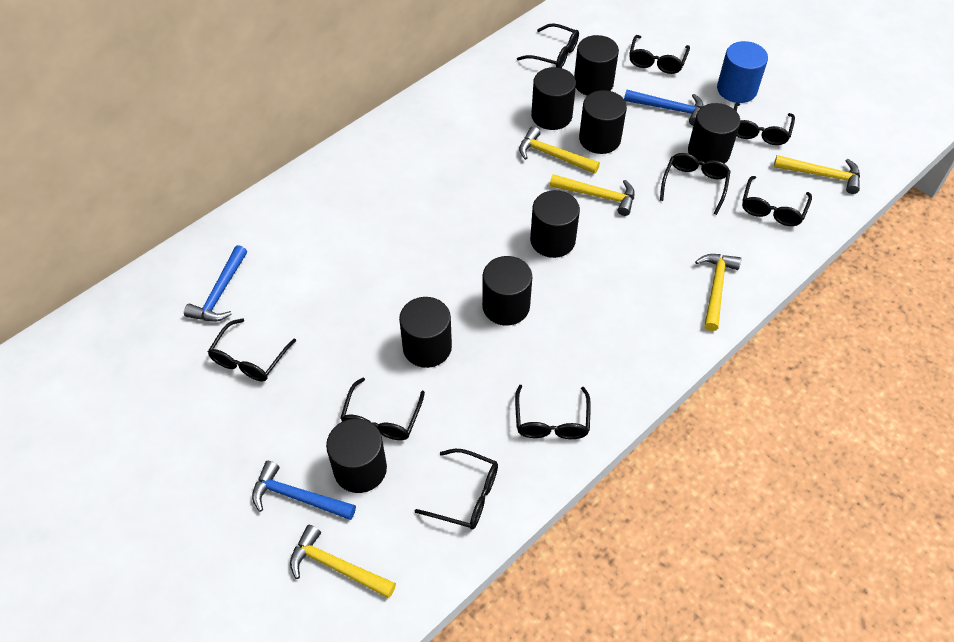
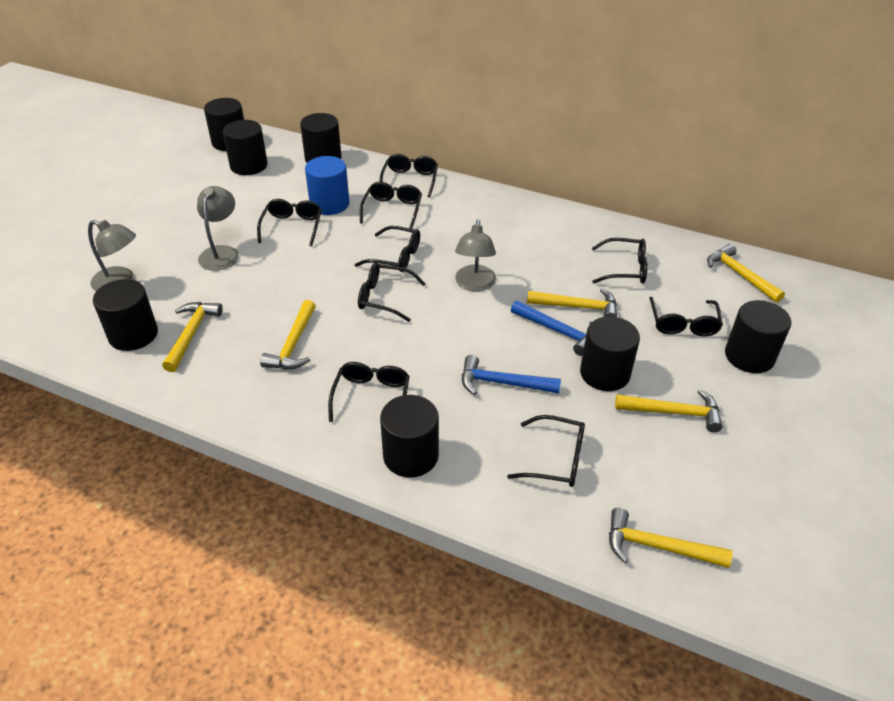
black cylinder: 8 -> 7
blue hammer: 3 -> 2
grey lamp: 0 -> 3
yellow hammer: 5 -> 6

